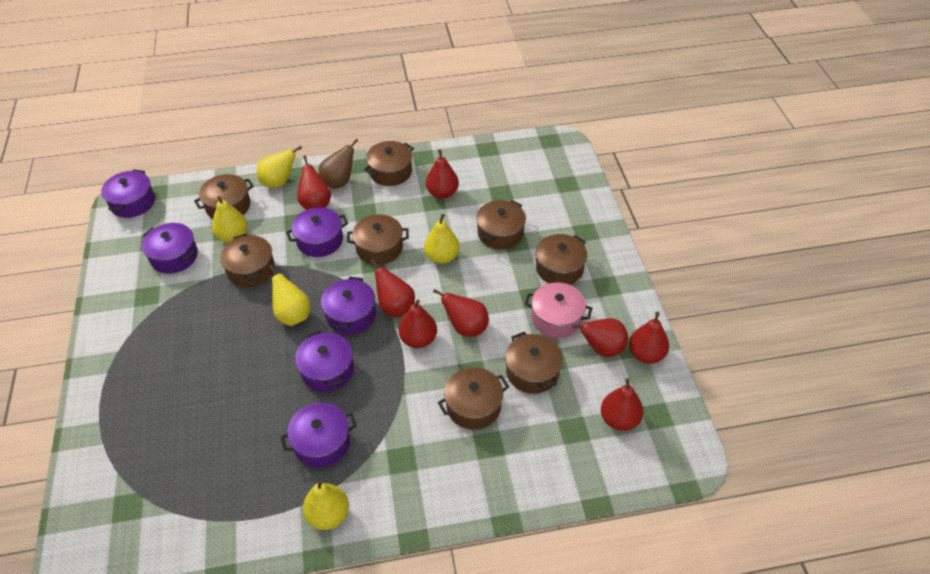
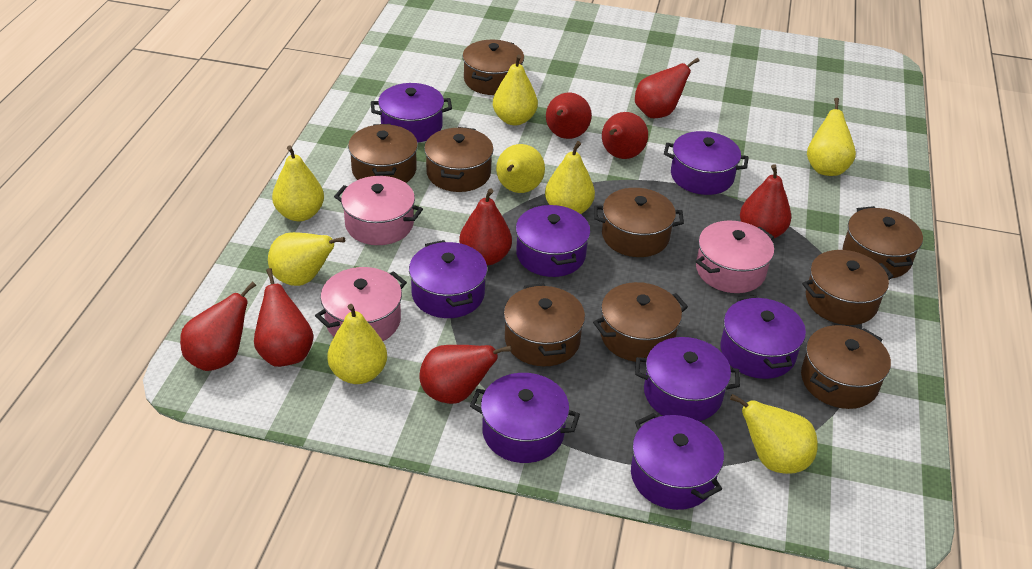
brown pear: 1 -> 0
brown pot: 8 -> 9
pink pot: 1 -> 3
purple pot: 6 -> 8
yellow pear: 5 -> 8

